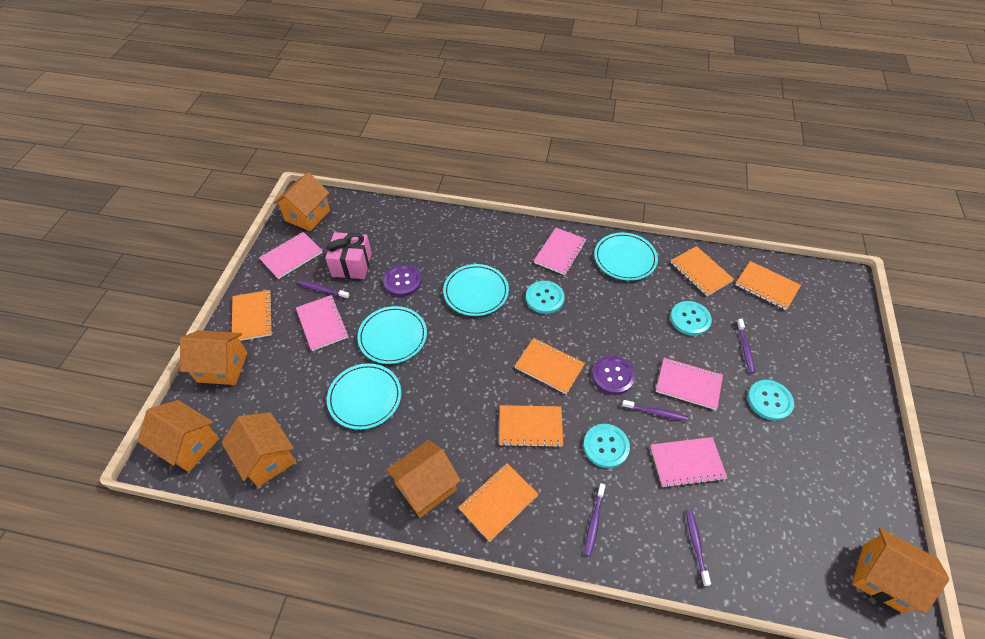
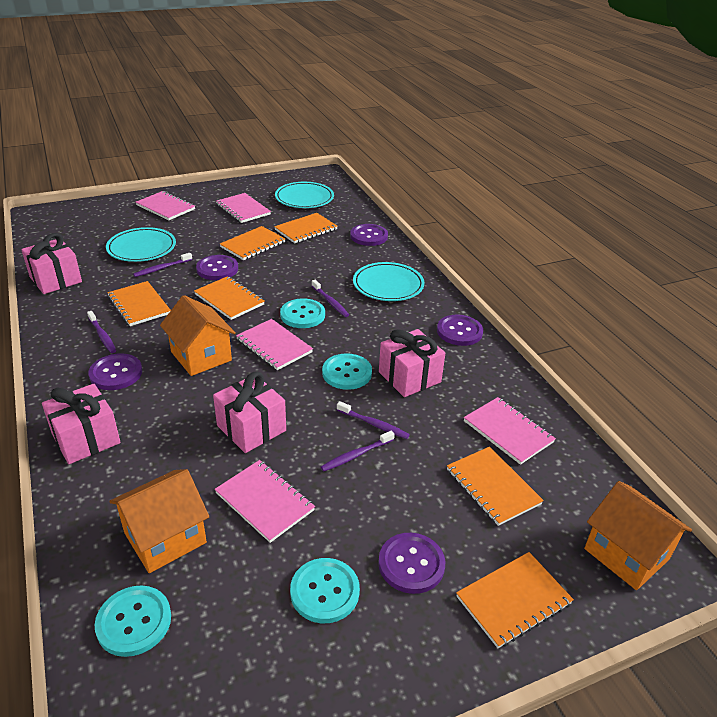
orange house: 6 -> 3
pink gift: 1 -> 4
purple button: 2 -> 5
turquoise plate: 4 -> 3

